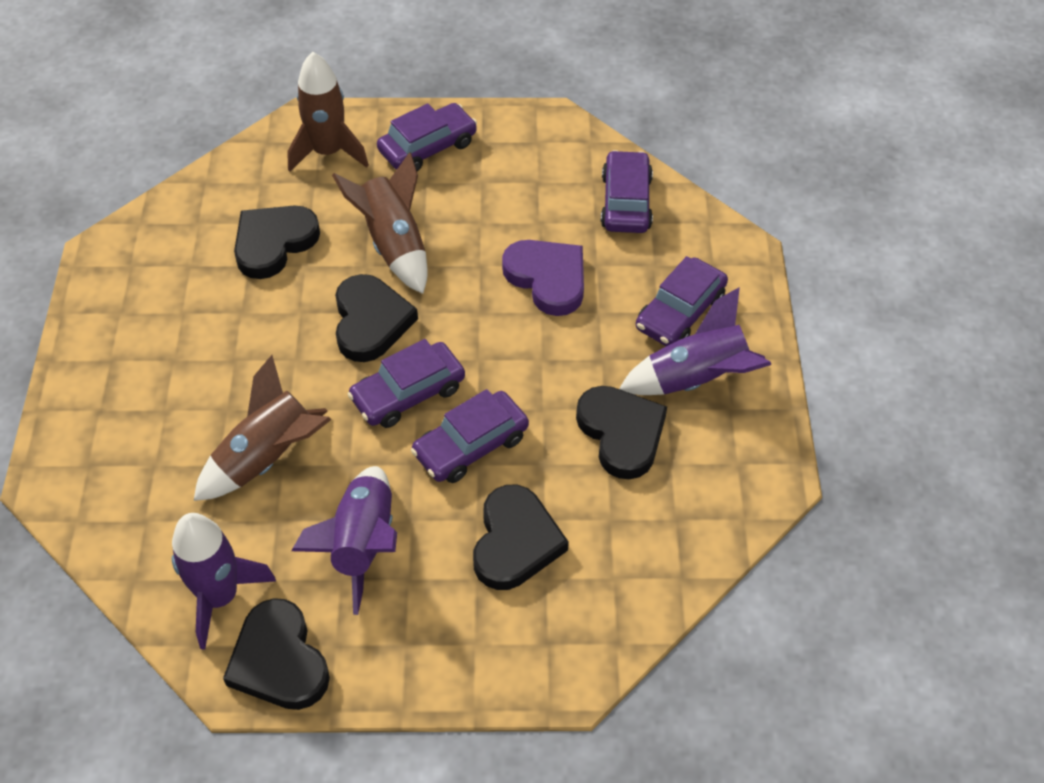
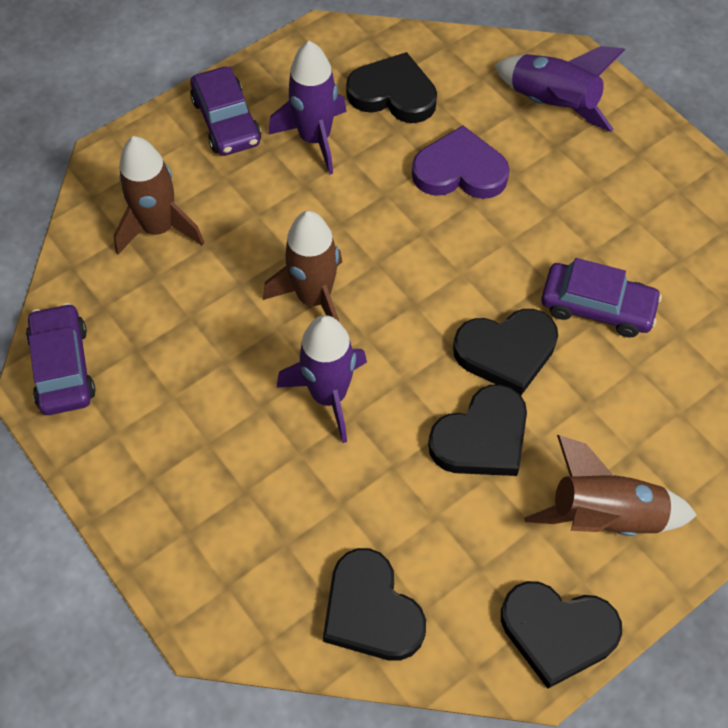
purple car: 5 -> 3

